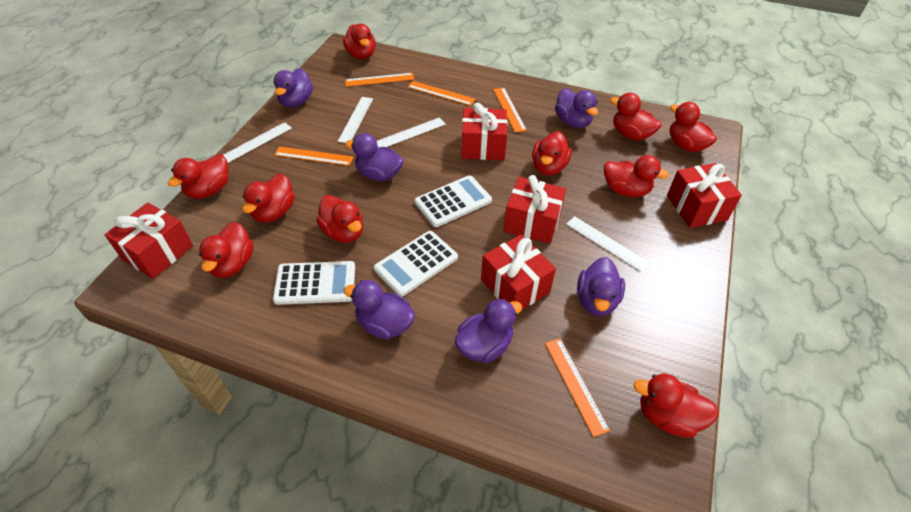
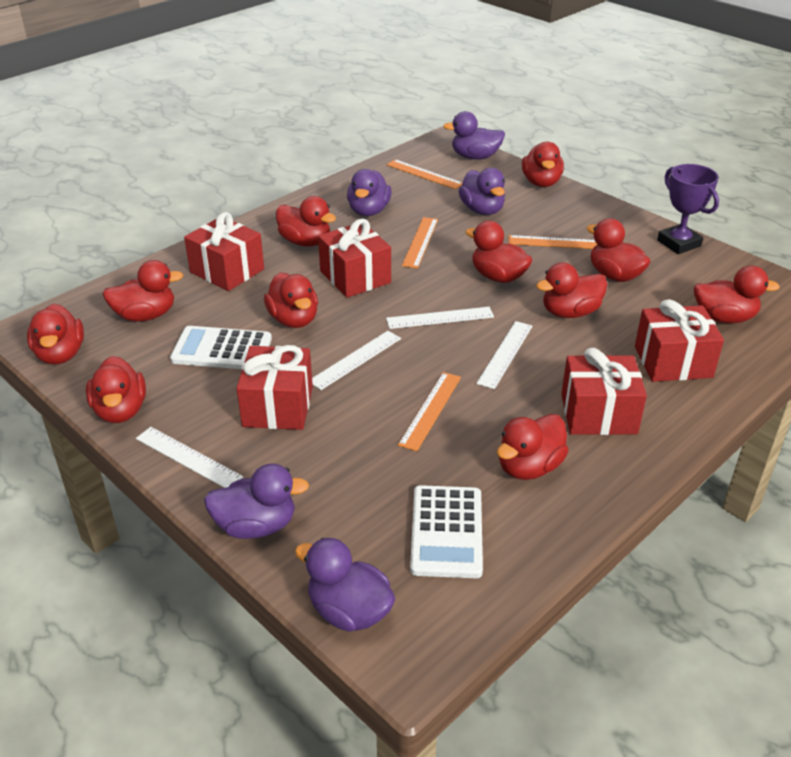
orange ruler: 5 -> 4
purple duck: 6 -> 5
purple trophy: 0 -> 1
red duck: 10 -> 11
white calculator: 3 -> 2

